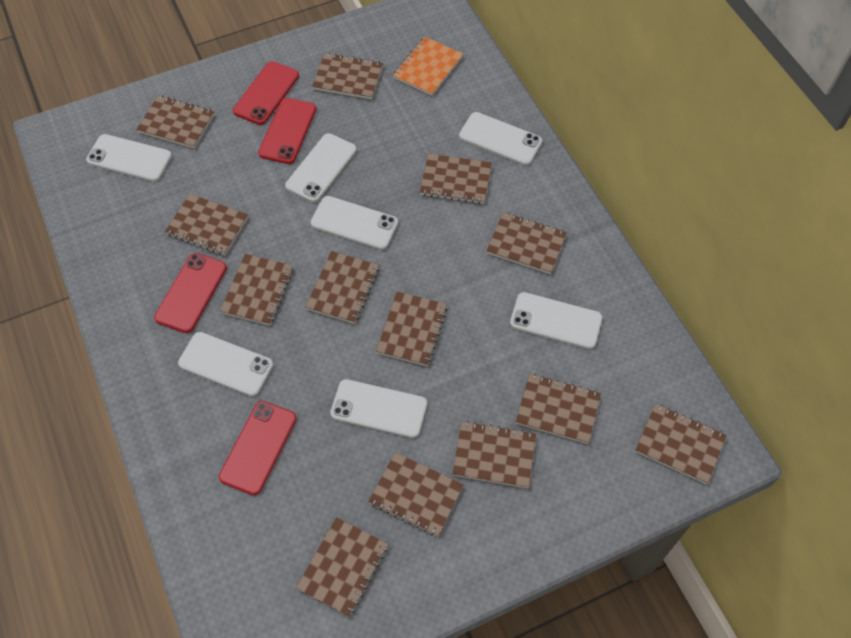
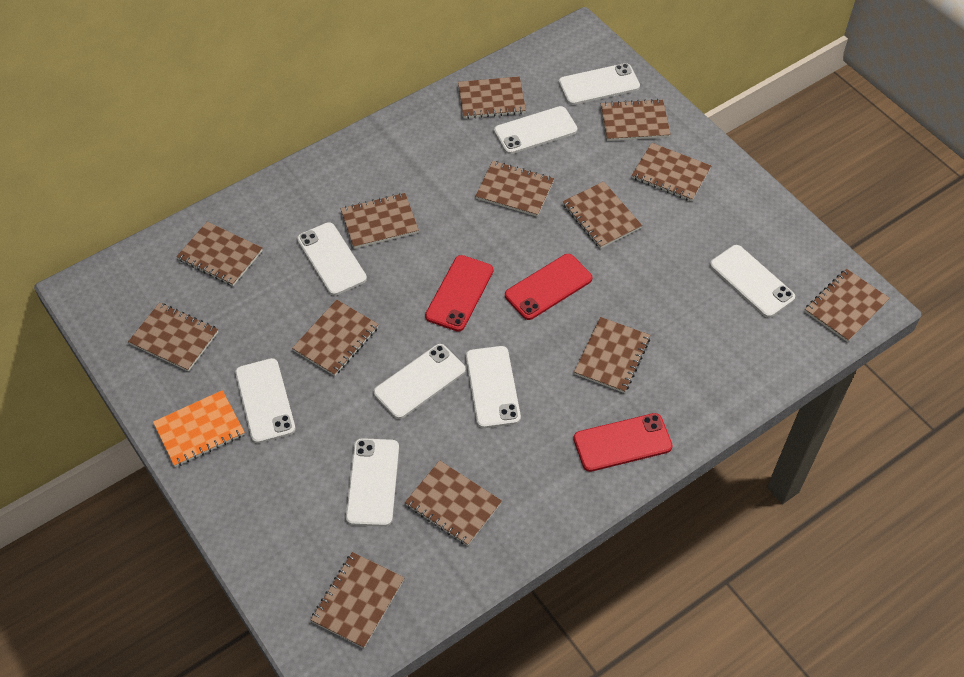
red phone: 4 -> 3
white phone: 7 -> 8

